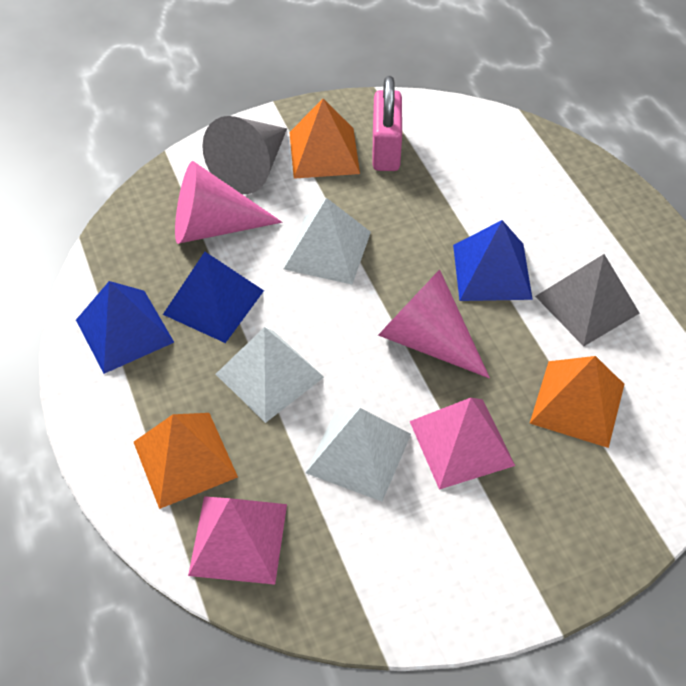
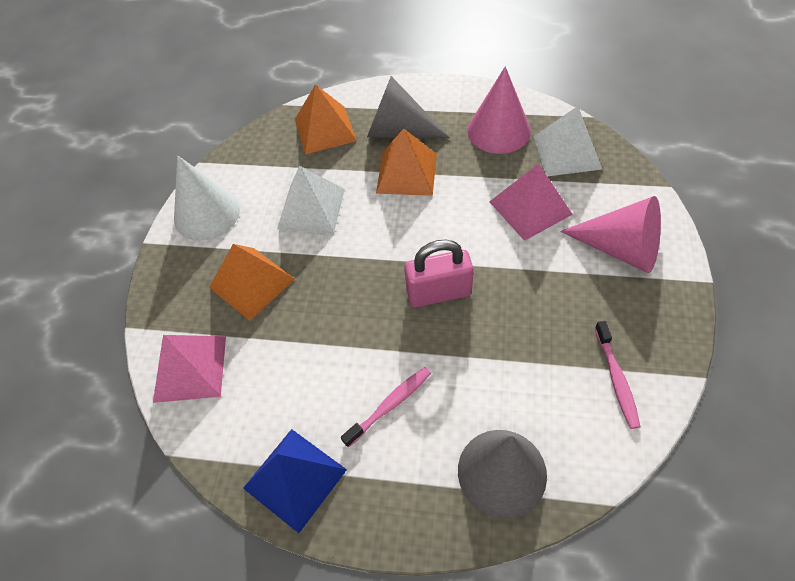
blue pyramid: 3 -> 1
grey cone: 1 -> 2
grey pyramid: 1 -> 0
pink toothbrush: 0 -> 2
white cone: 0 -> 1
white pyramid: 3 -> 2

